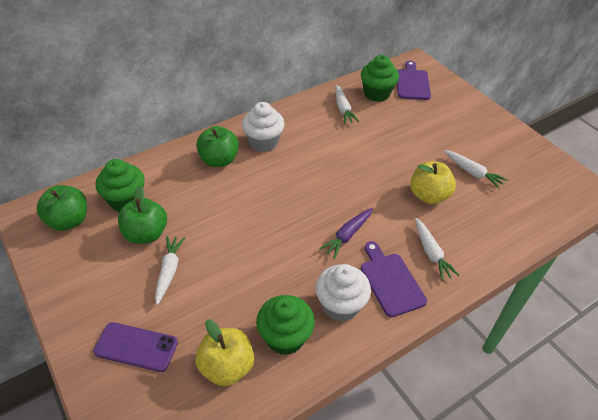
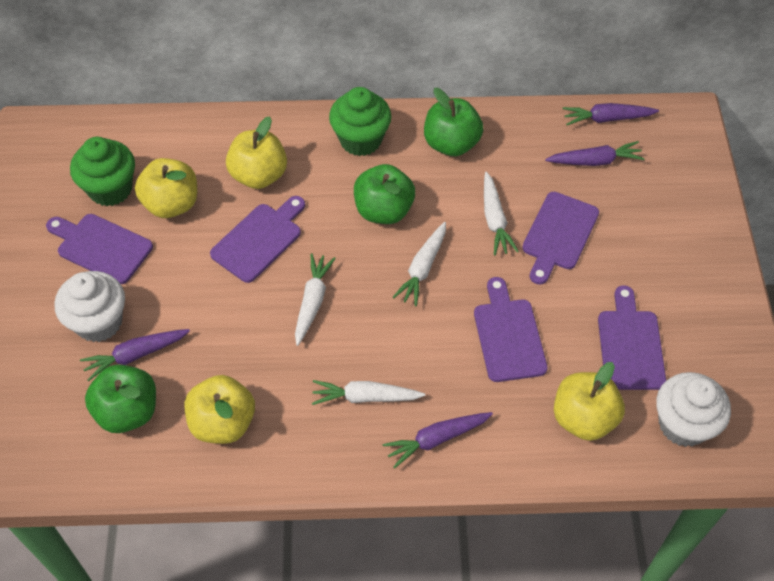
green cupcake: 3 -> 2
purple carrot: 1 -> 4
purple cutting board: 2 -> 5
purple phone: 1 -> 0
yellow apple: 2 -> 4

